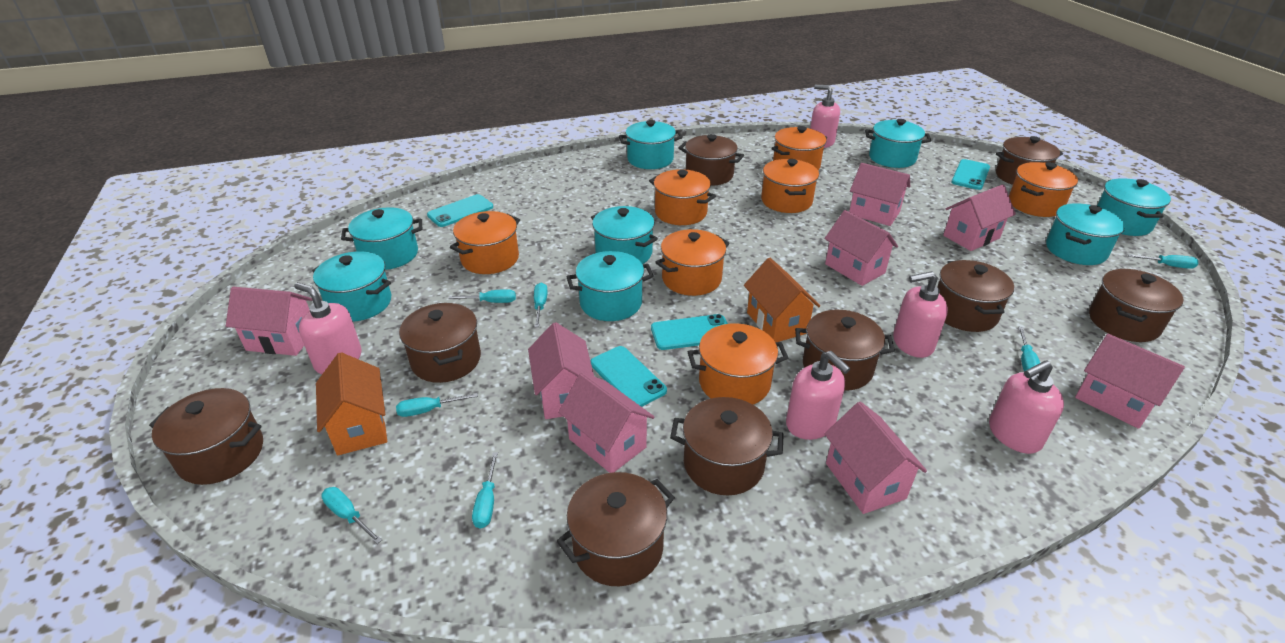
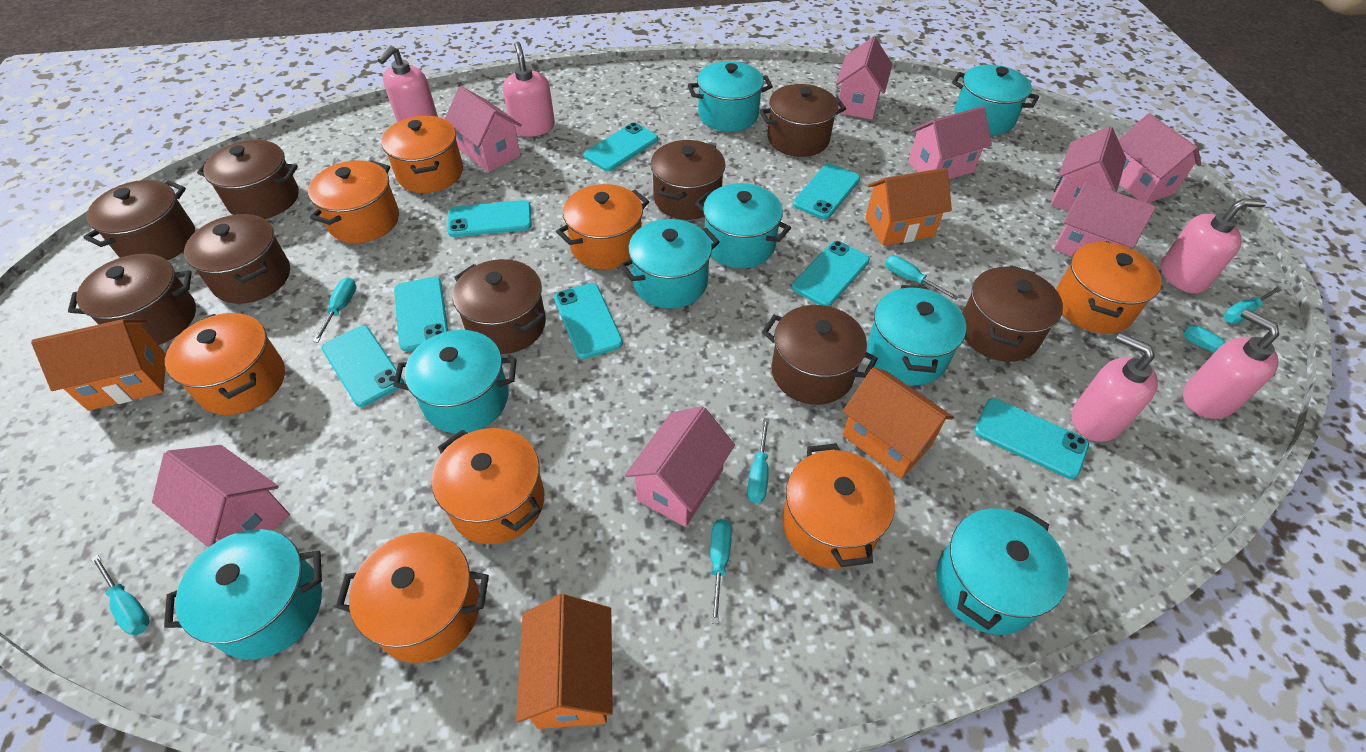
orange house: 2 -> 4
orange pot: 7 -> 8
turquoise phone: 4 -> 8

